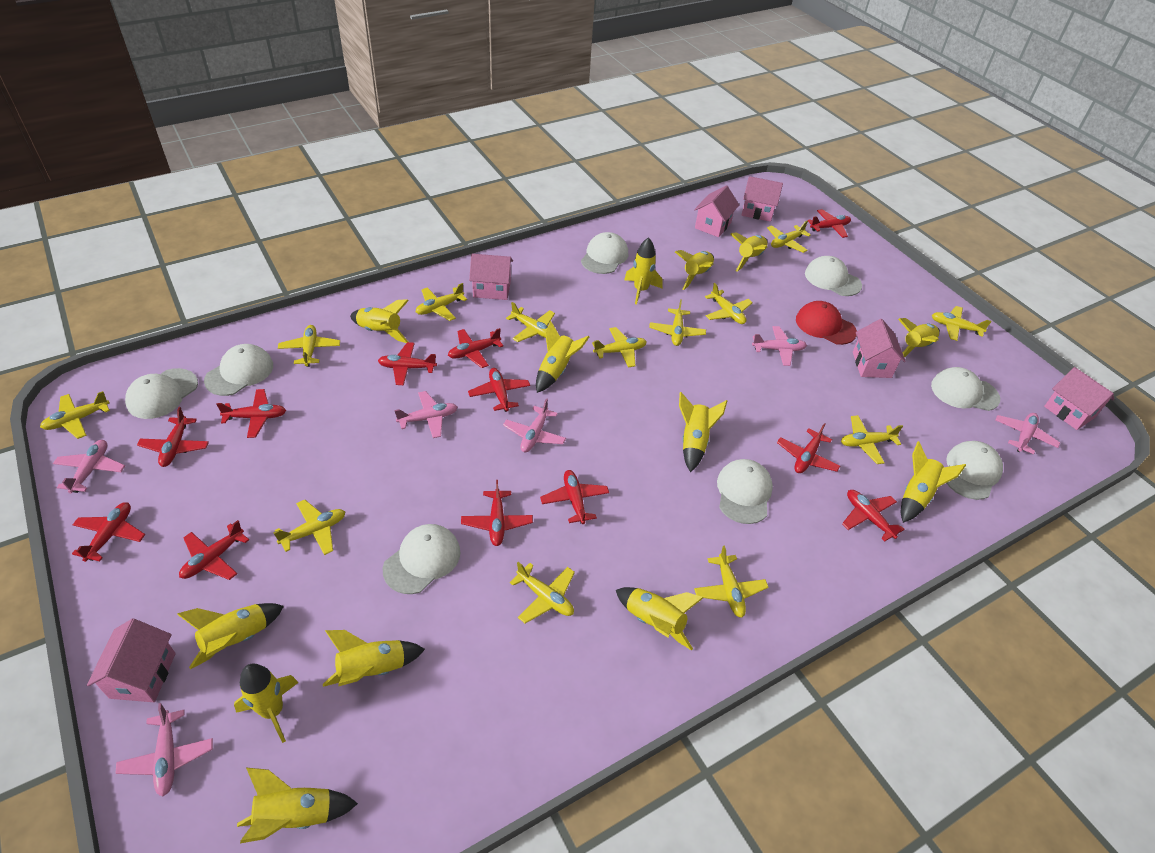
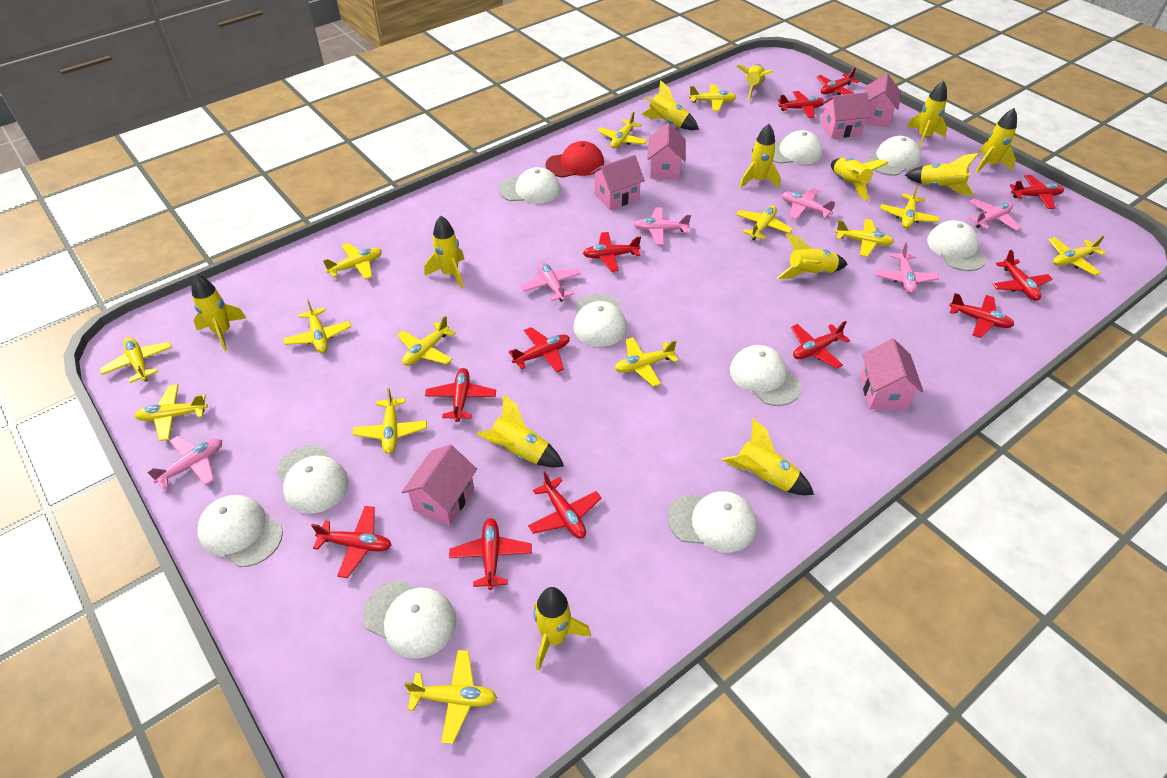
white cap: 8 -> 10
yellow plane: 13 -> 14

